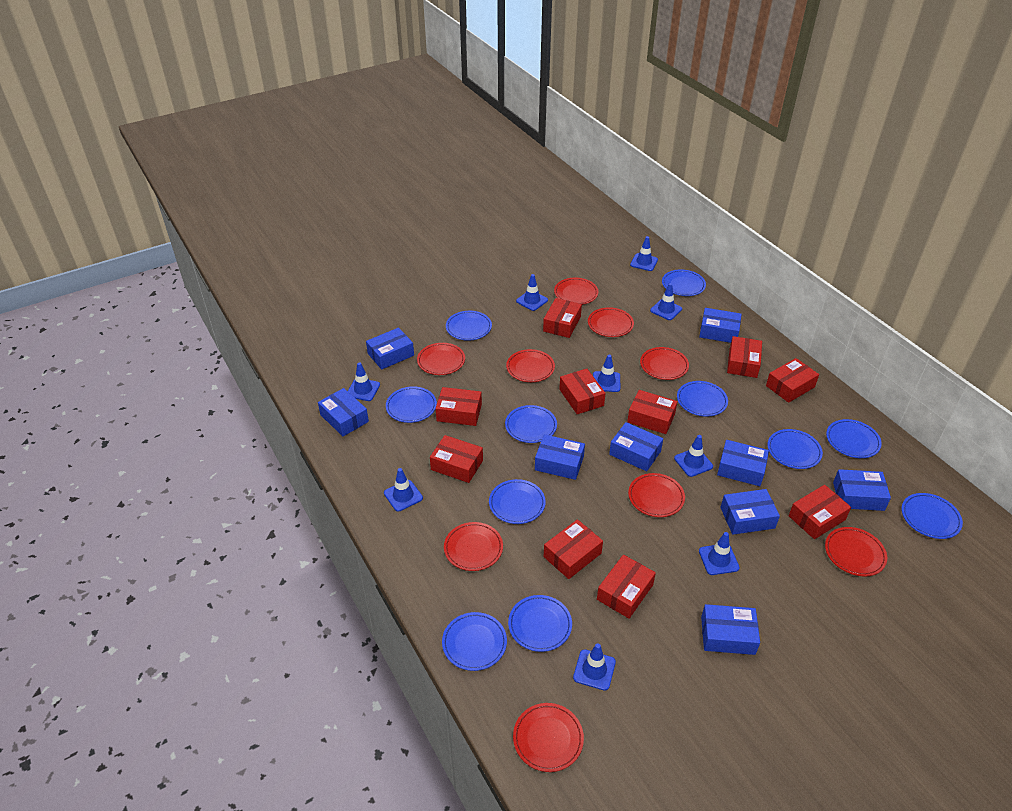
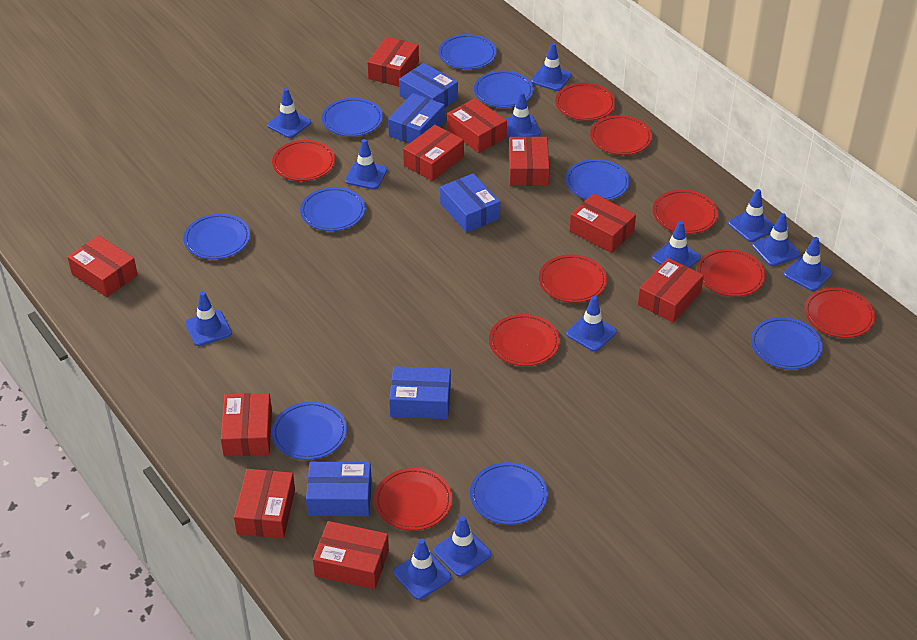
blue box: 9 -> 5
blue plate: 11 -> 9
blue traffic cone: 9 -> 12

